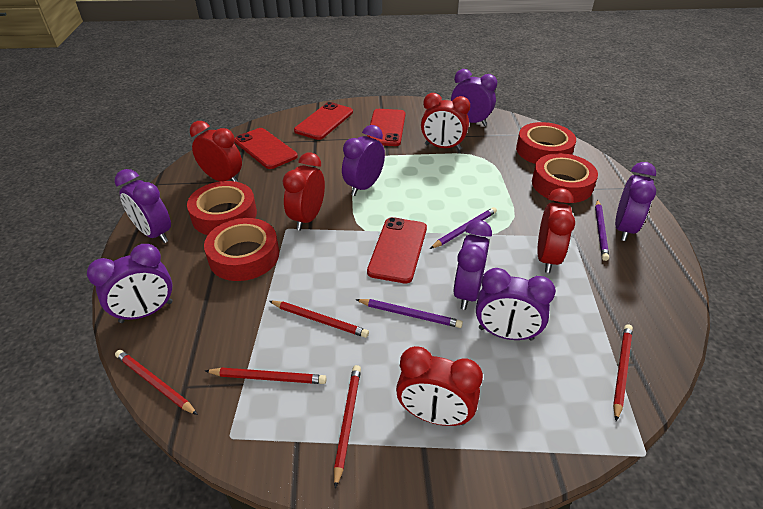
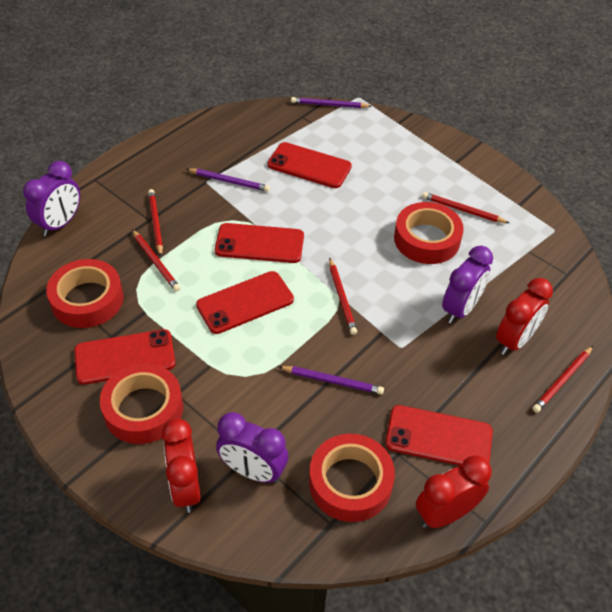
purple clock: 7 -> 3
red clock: 5 -> 3
red phone: 4 -> 5

